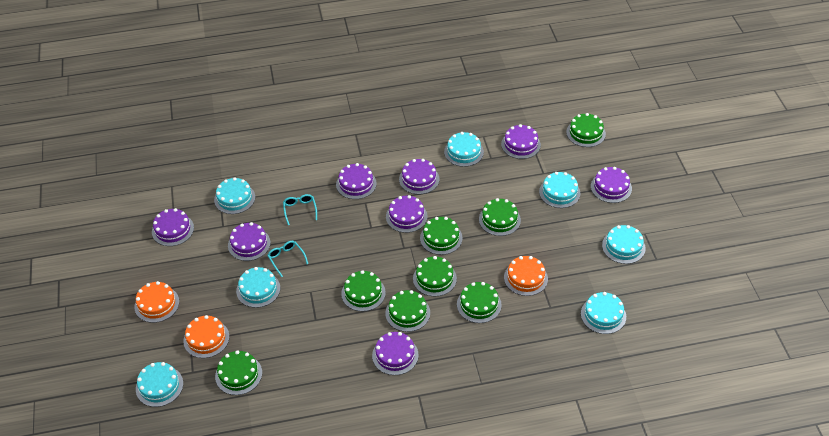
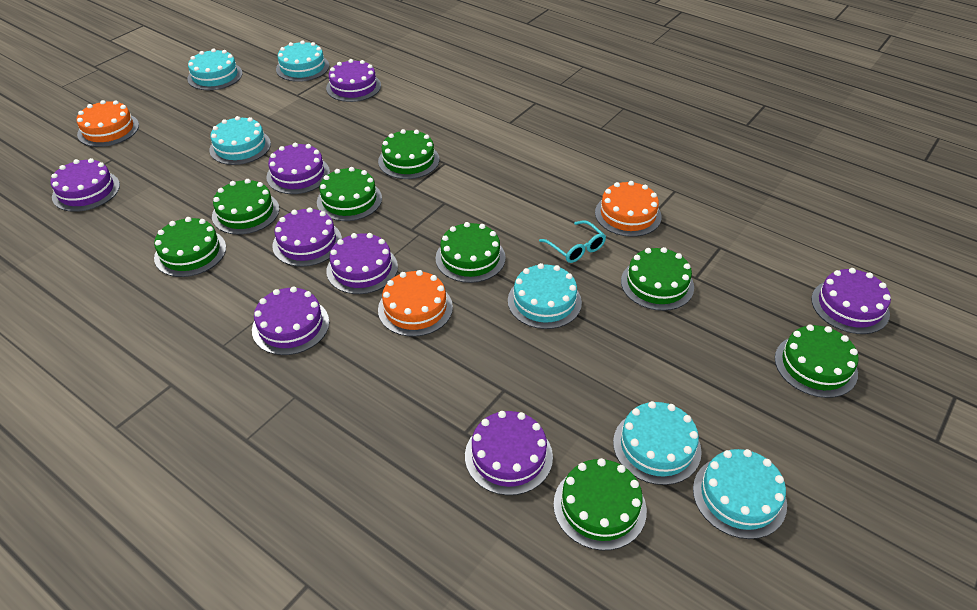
turquoise cake: 7 -> 6
turquoise glasses: 2 -> 1

